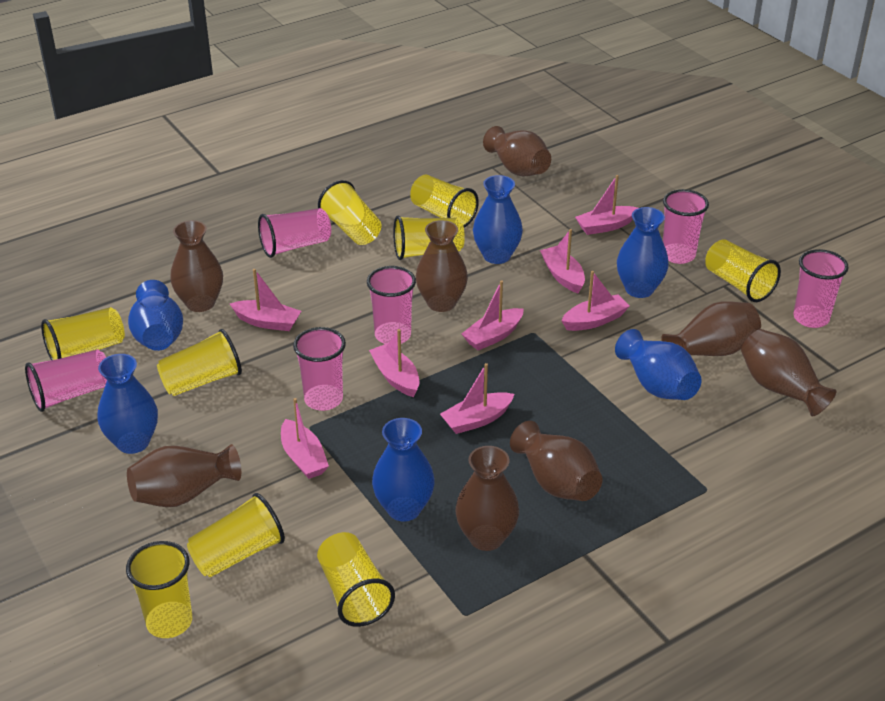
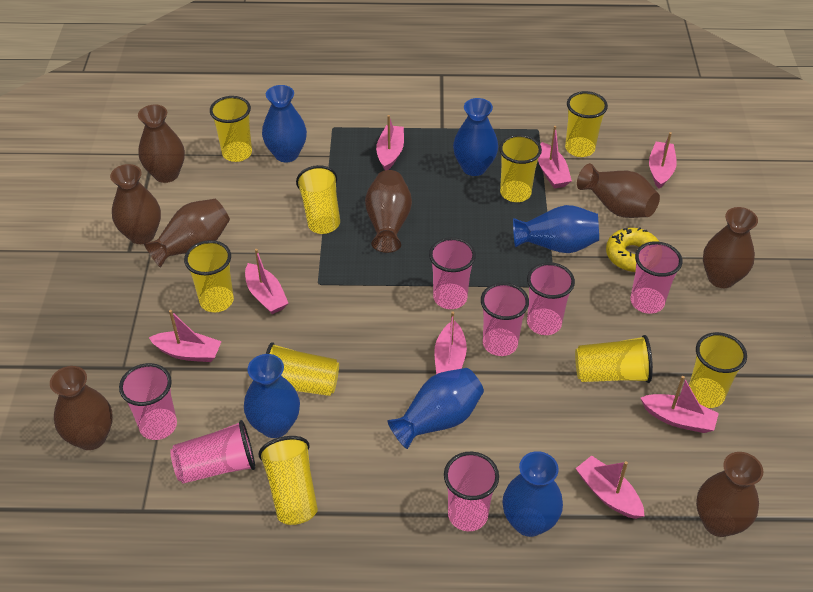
pink cup: 6 -> 7
yellow donut: 0 -> 1

